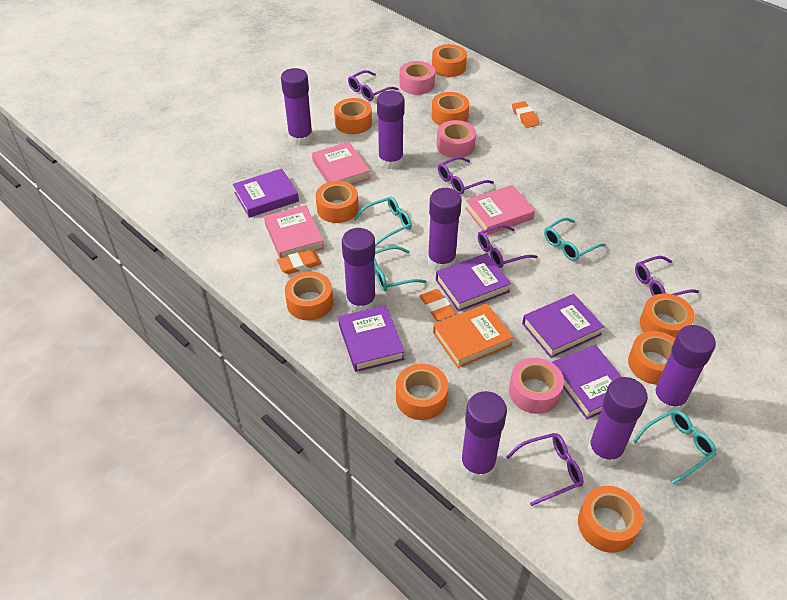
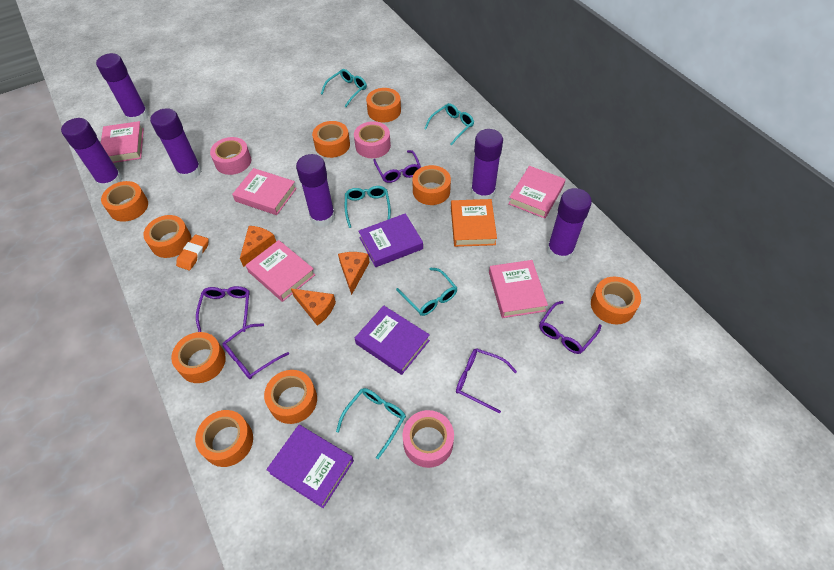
orange cheese: 0 -> 3
orange eraser: 3 -> 1
pink book: 3 -> 5
purple book: 5 -> 3
purple glue stick: 7 -> 6
turquoise glasses: 4 -> 5

